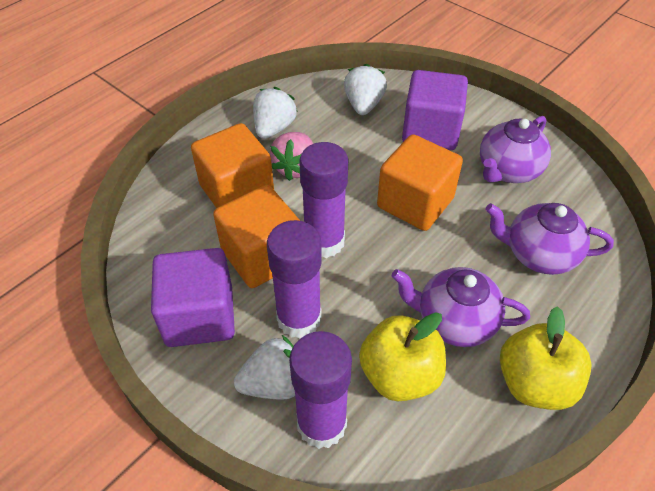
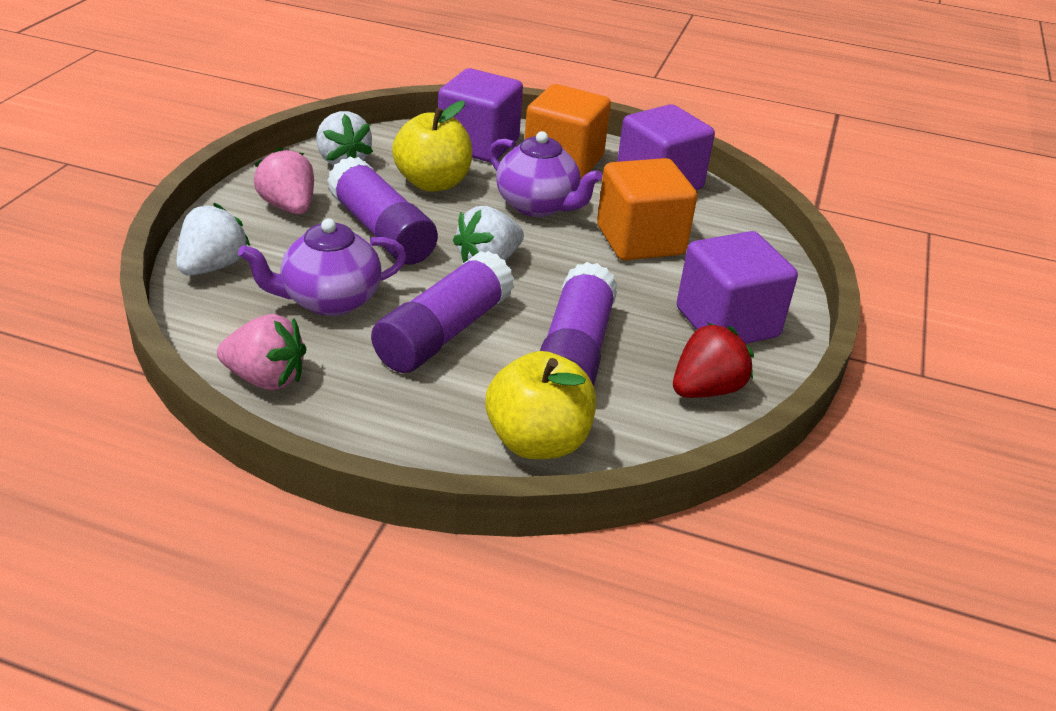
orange cube: 3 -> 2
pink strawberry: 1 -> 2
purple cube: 2 -> 3
purple teapot: 3 -> 2
red strawberry: 0 -> 1

